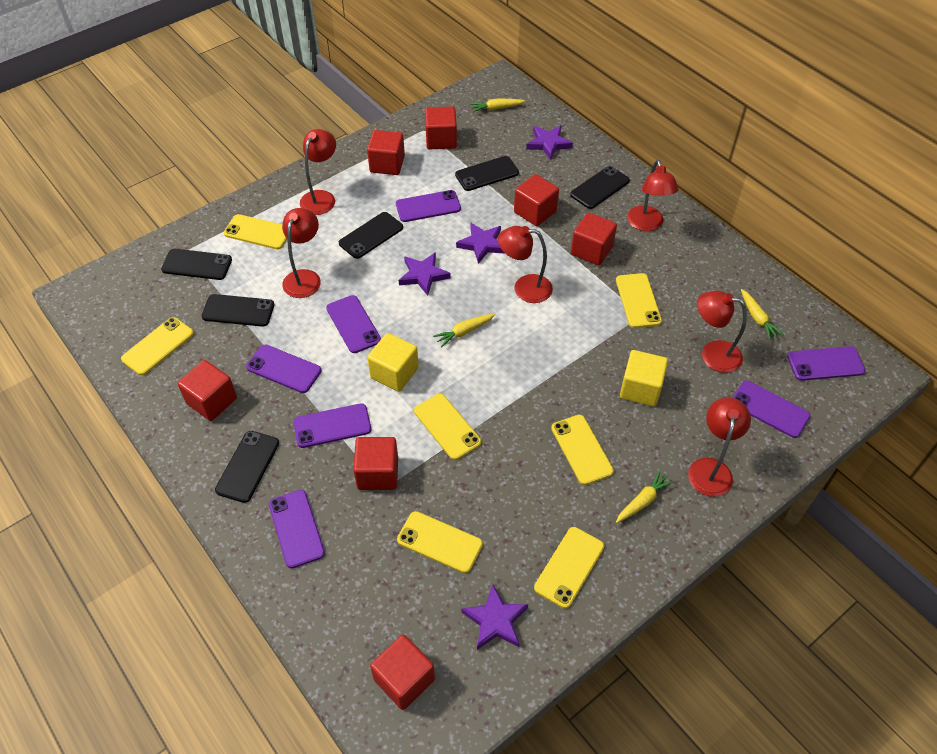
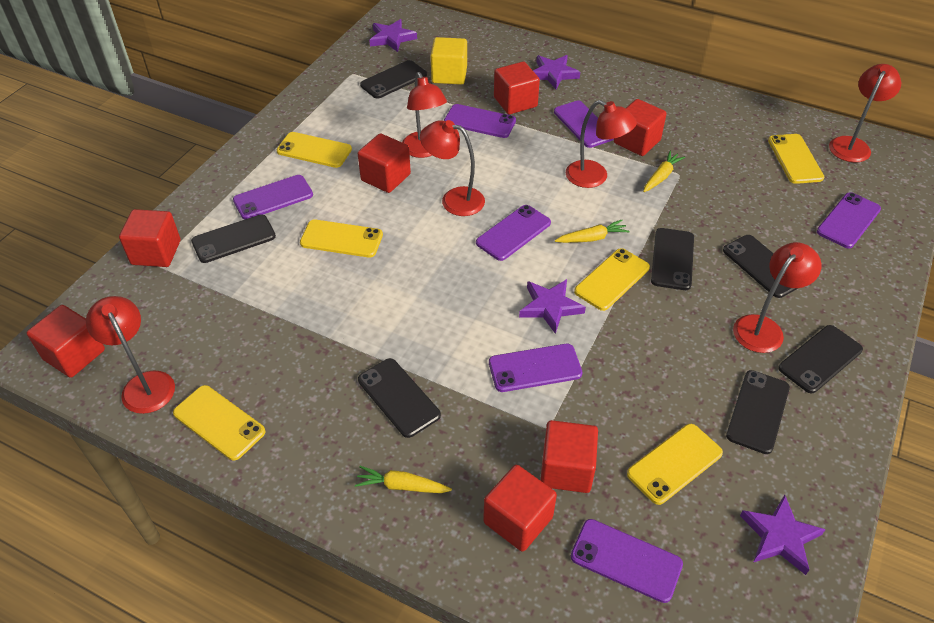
black phone: 6 -> 7
yellow carrot: 4 -> 3
yellow cube: 2 -> 1
yellow phone: 7 -> 6

